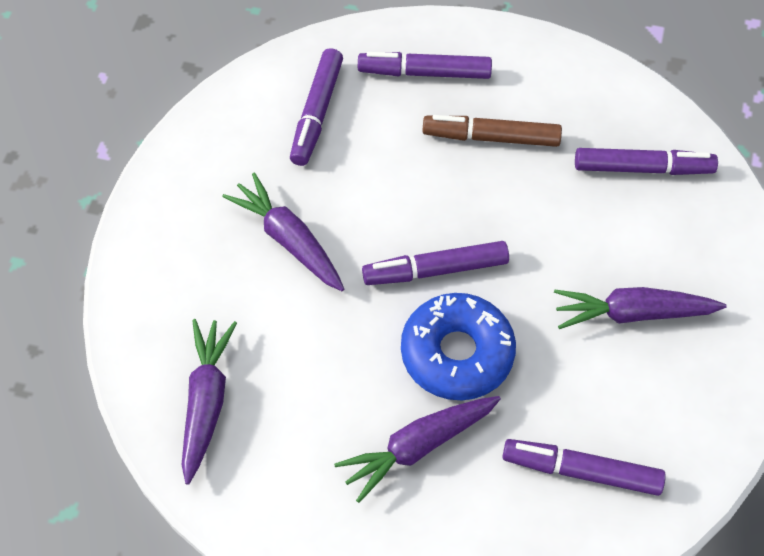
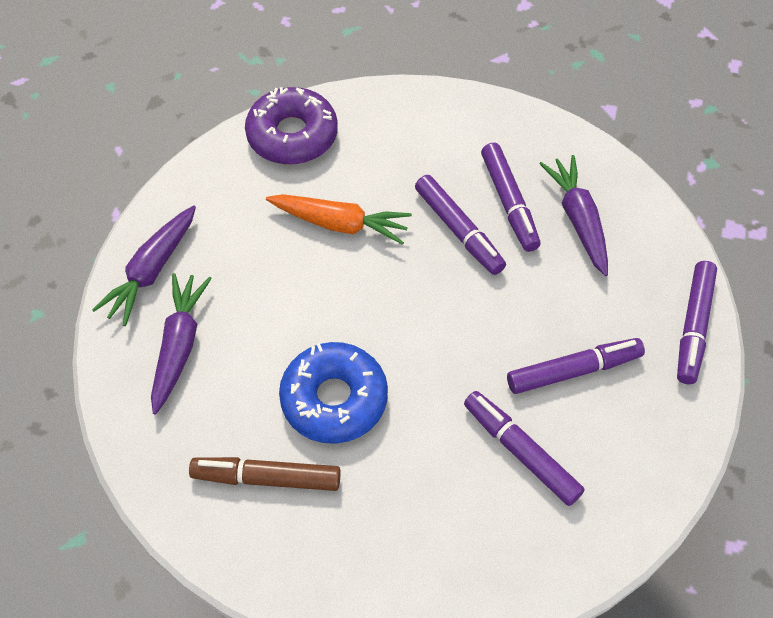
orange carrot: 0 -> 1
purple carrot: 4 -> 3
purple donut: 0 -> 1

